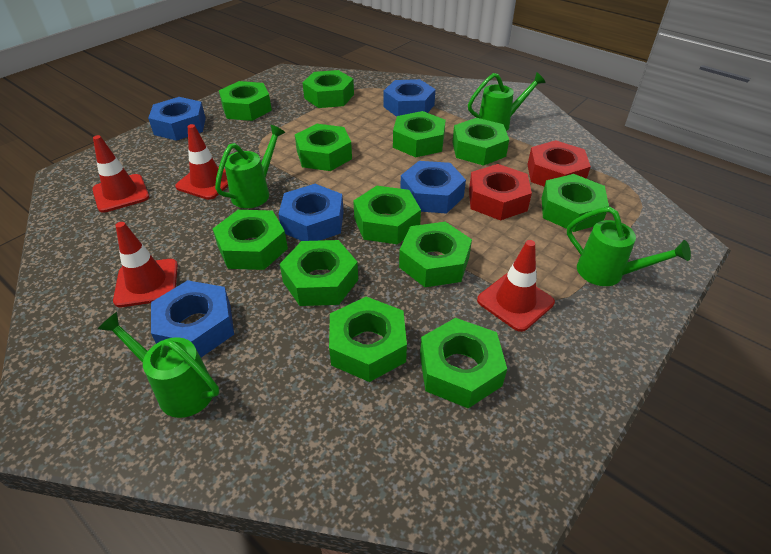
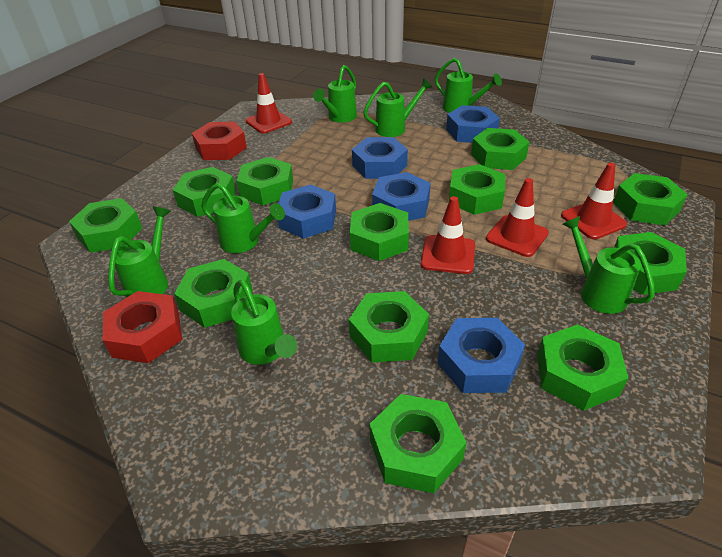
green watering can: 4 -> 7

